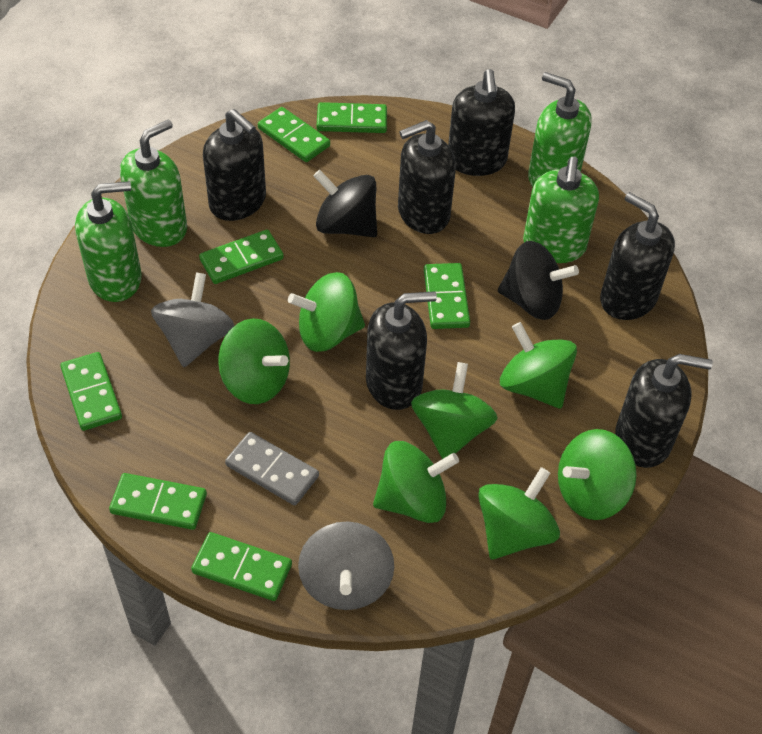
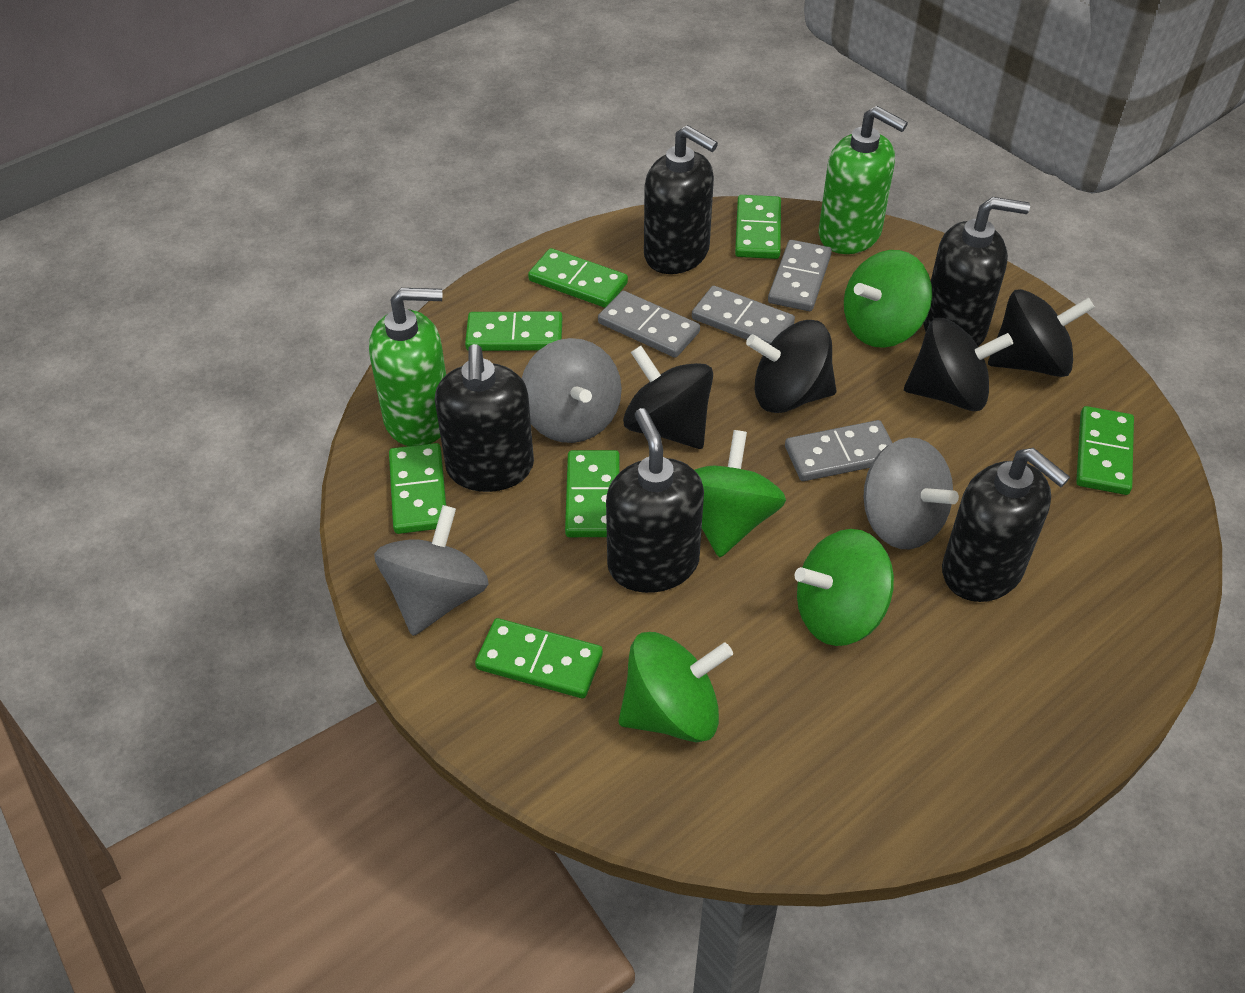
black soap dispenser: 6 -> 5
black spinning top: 2 -> 4
green soap dispenser: 4 -> 2
green spinning top: 7 -> 4
grey domino: 1 -> 4
grey spinning top: 2 -> 3

